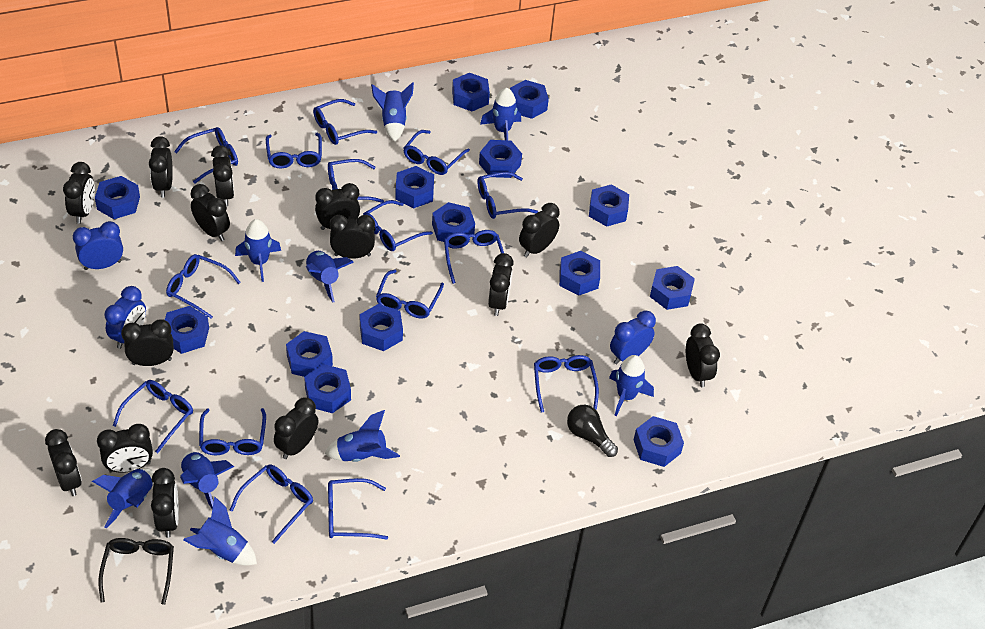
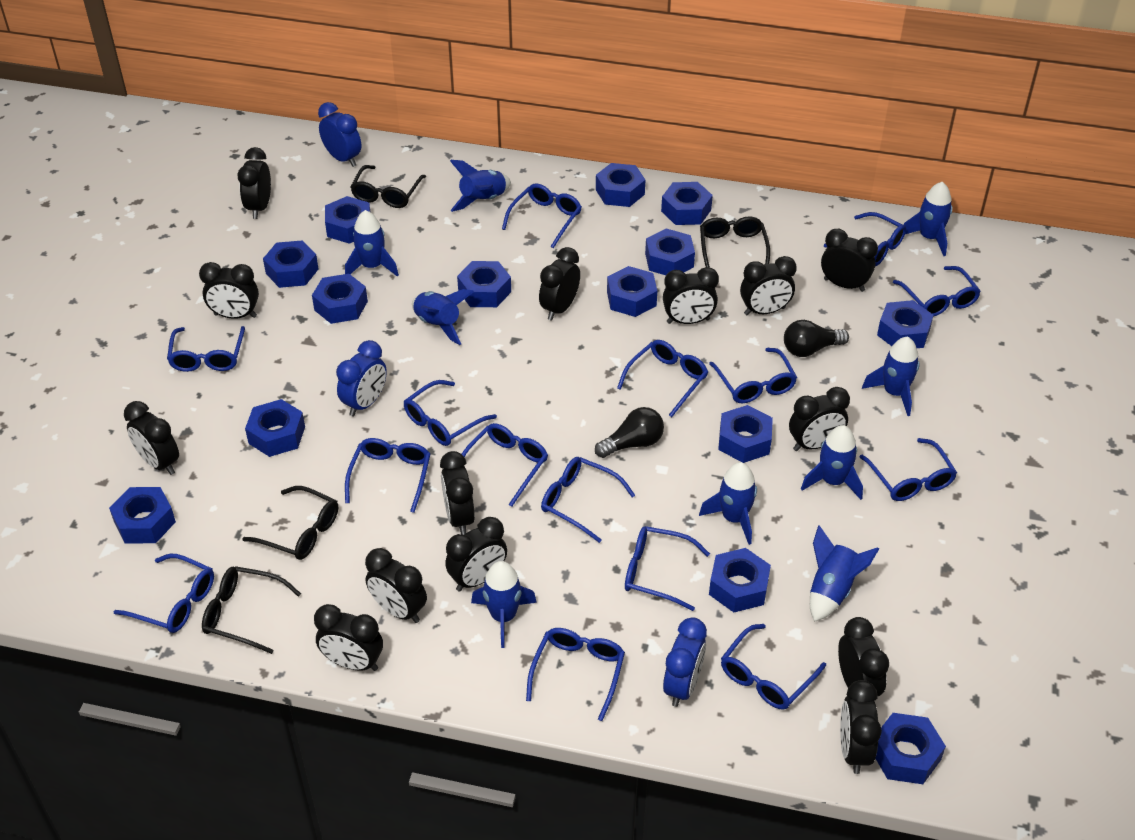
black glasses: 1 -> 4
black light bulb: 1 -> 2

